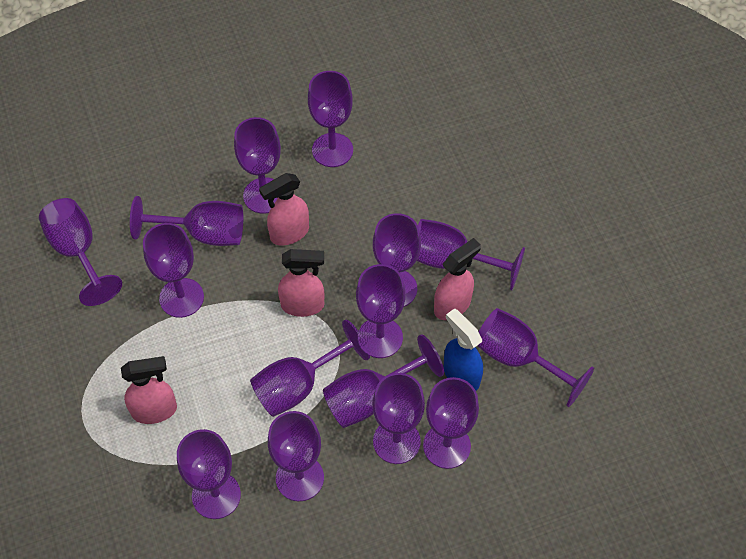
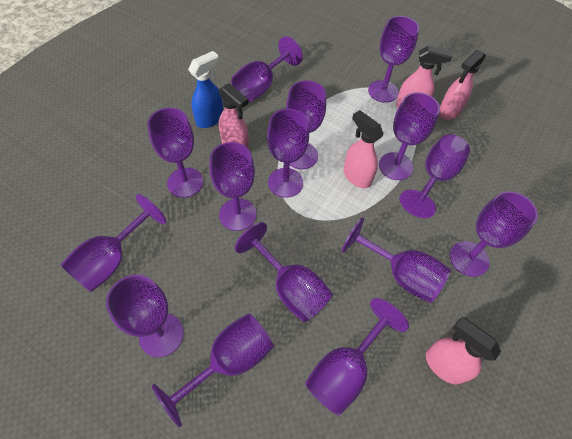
pink spray bottle: 4 -> 5

